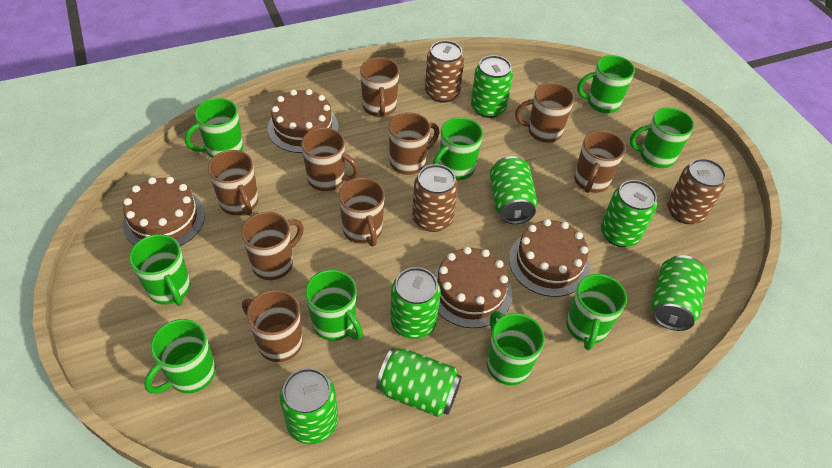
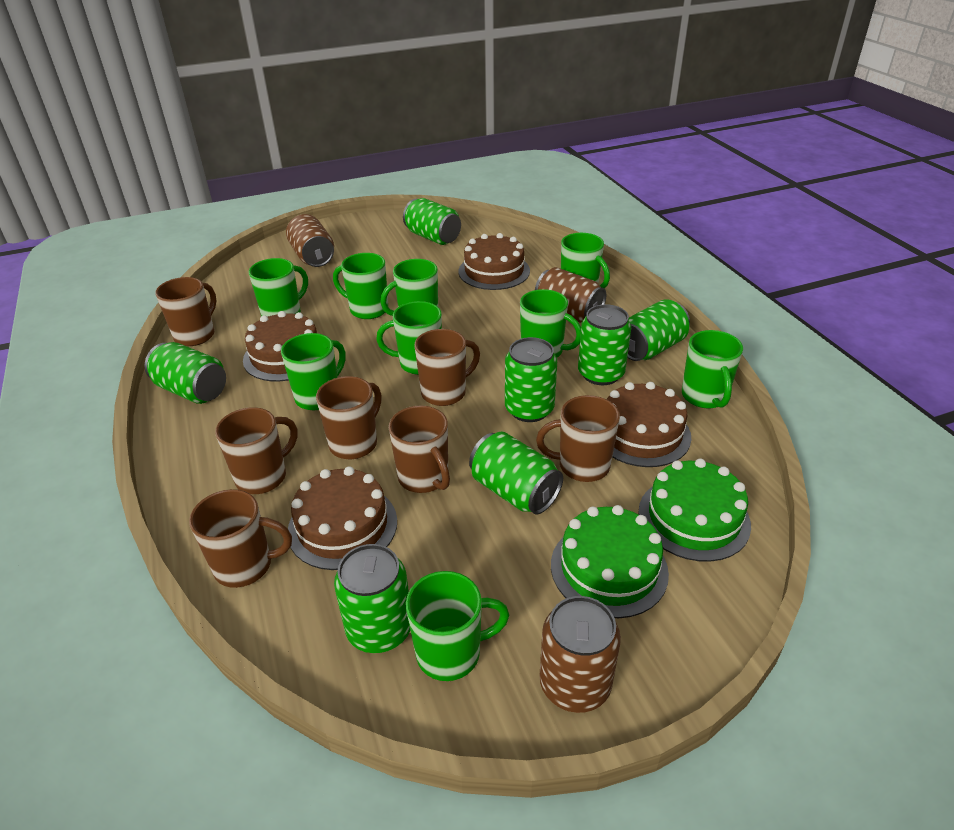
brown mug: 9 -> 7
green cake: 0 -> 2

